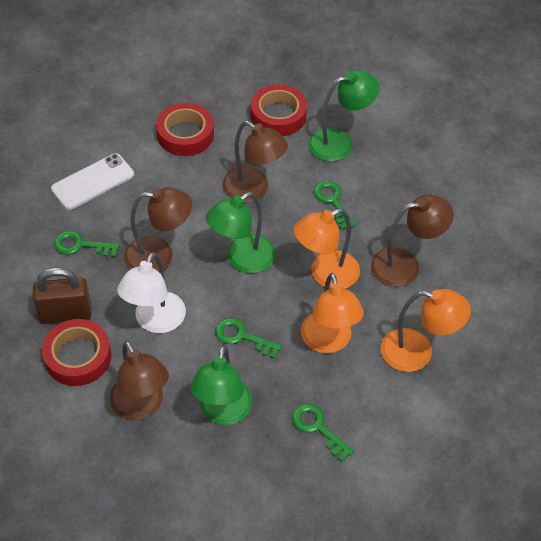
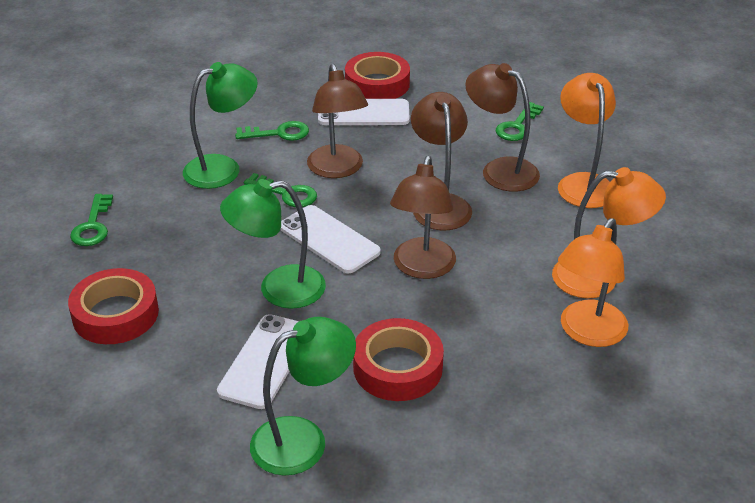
brown padlock: 1 -> 0
white lamp: 1 -> 0
white phone: 1 -> 3

